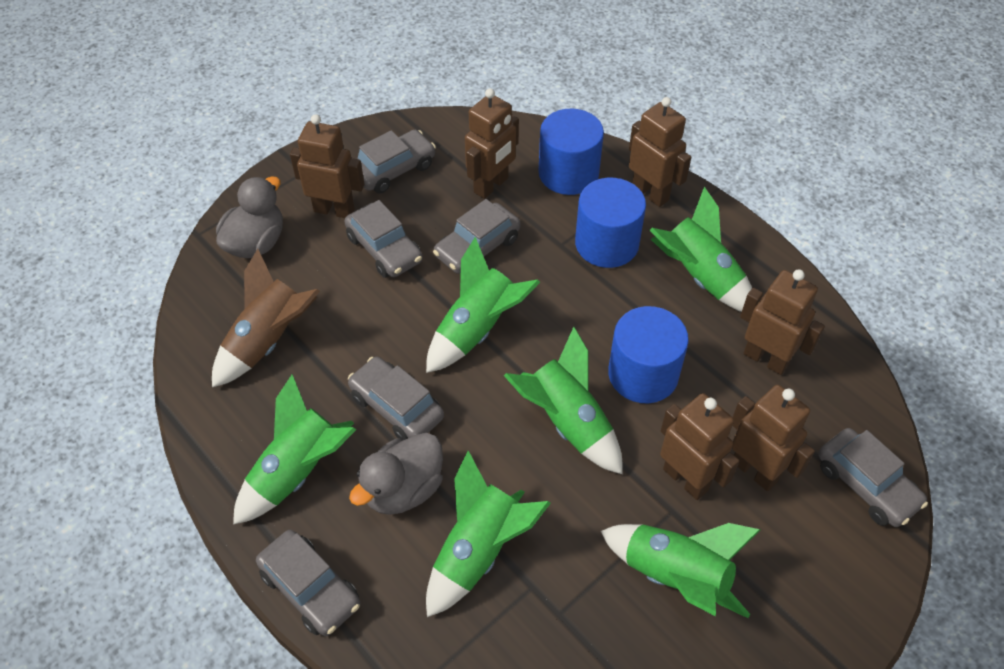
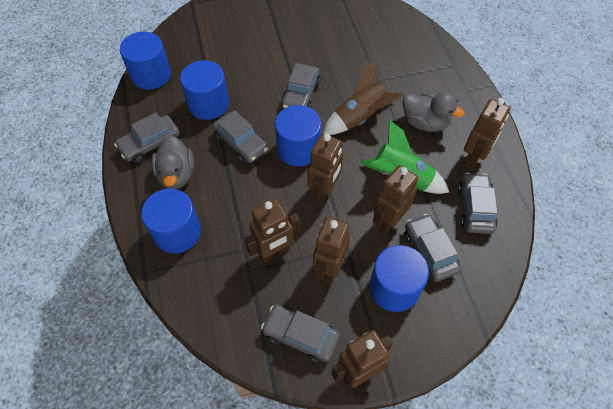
blue cylinder: 3 -> 5
green rocket: 6 -> 1

